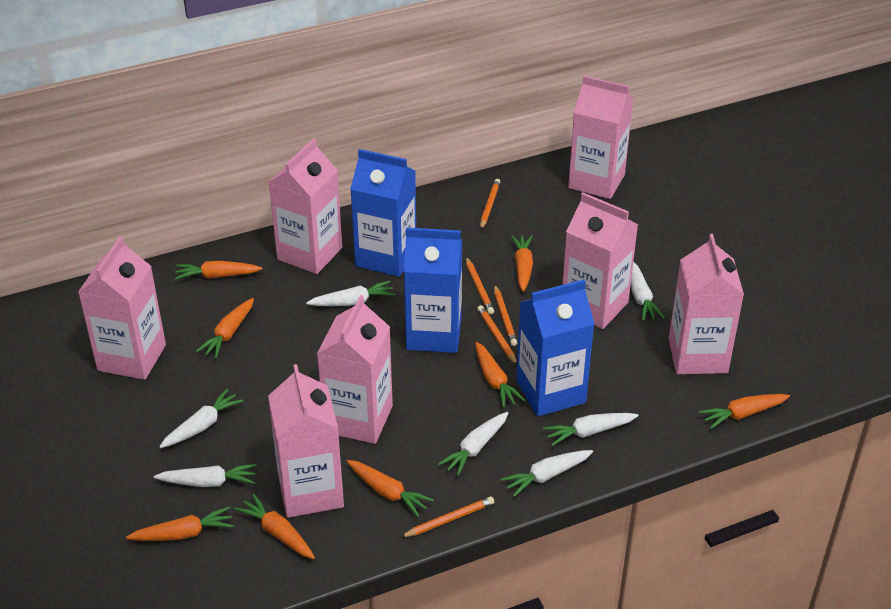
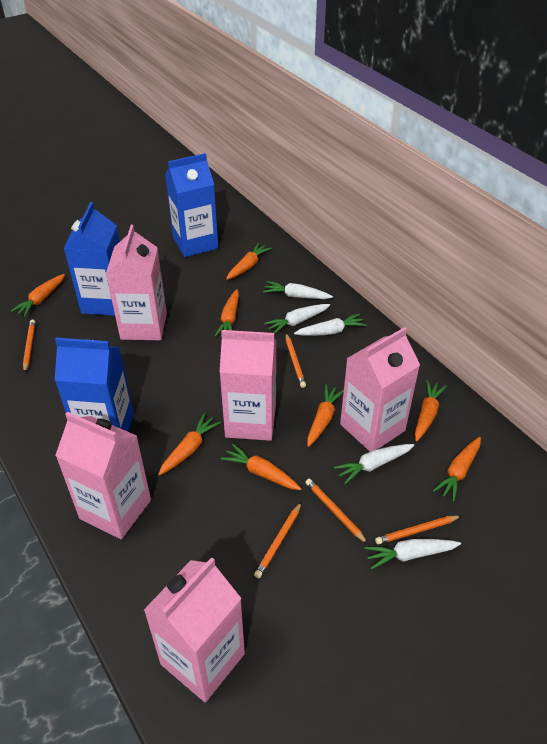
pink carton: 7 -> 5
white carrot: 7 -> 5

